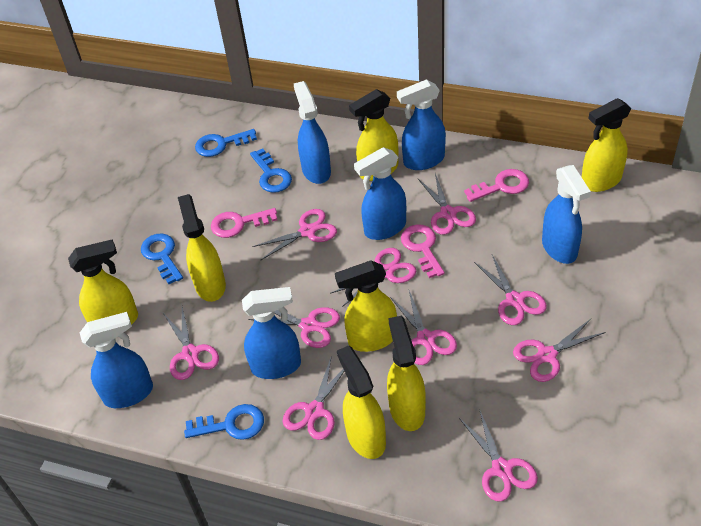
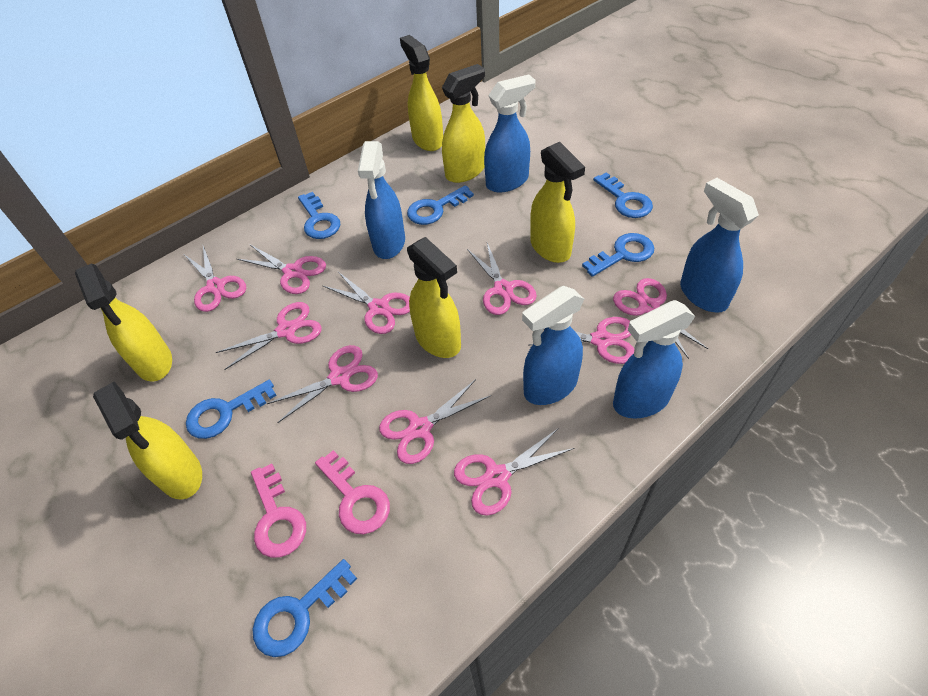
blue key: 4 -> 6
blue spray bottle: 6 -> 5
pink key: 3 -> 2
yellow spray bottle: 7 -> 6

